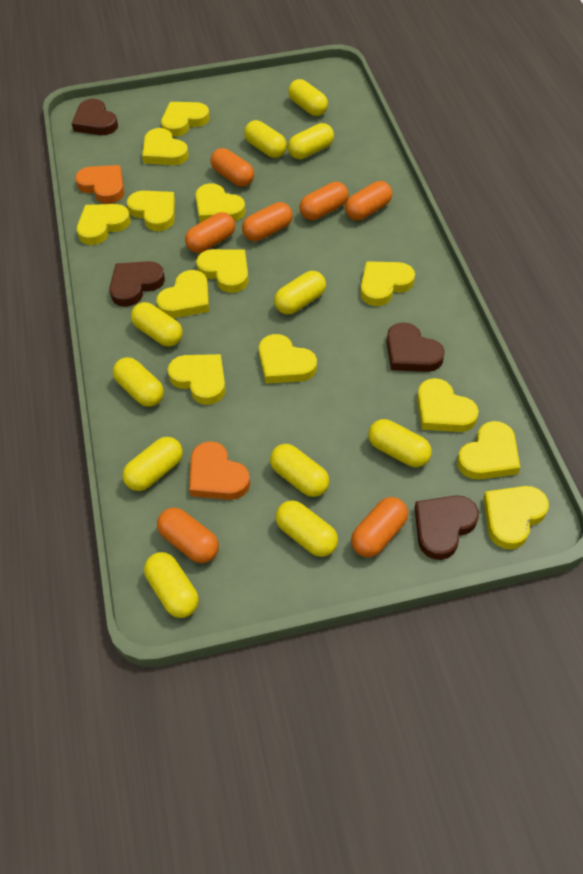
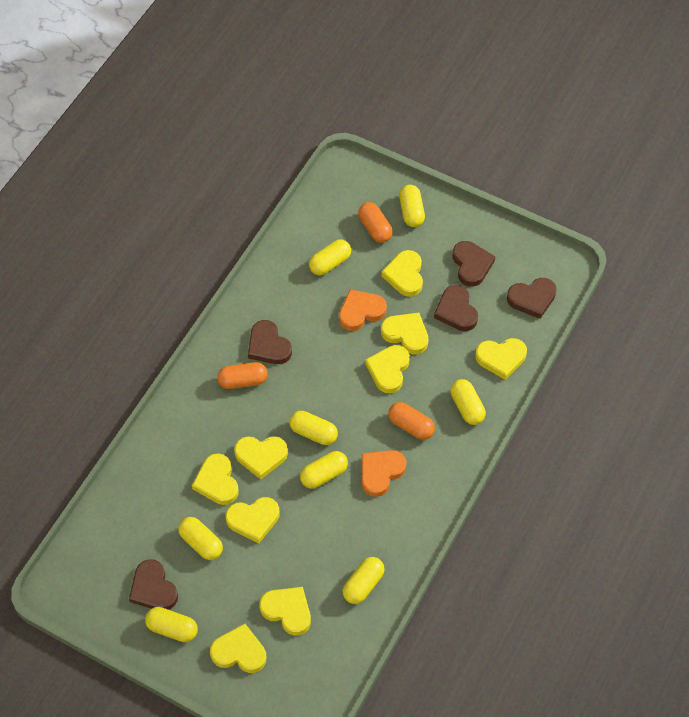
brown heart: 4 -> 5
orange capsule: 7 -> 3
yellow capsule: 11 -> 8
yellow heart: 13 -> 9

